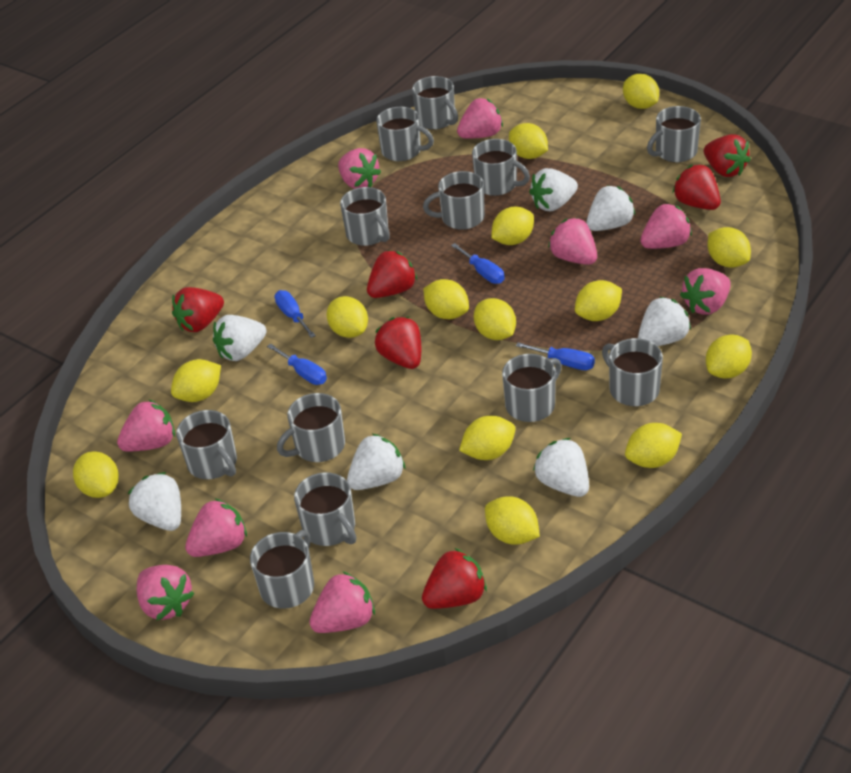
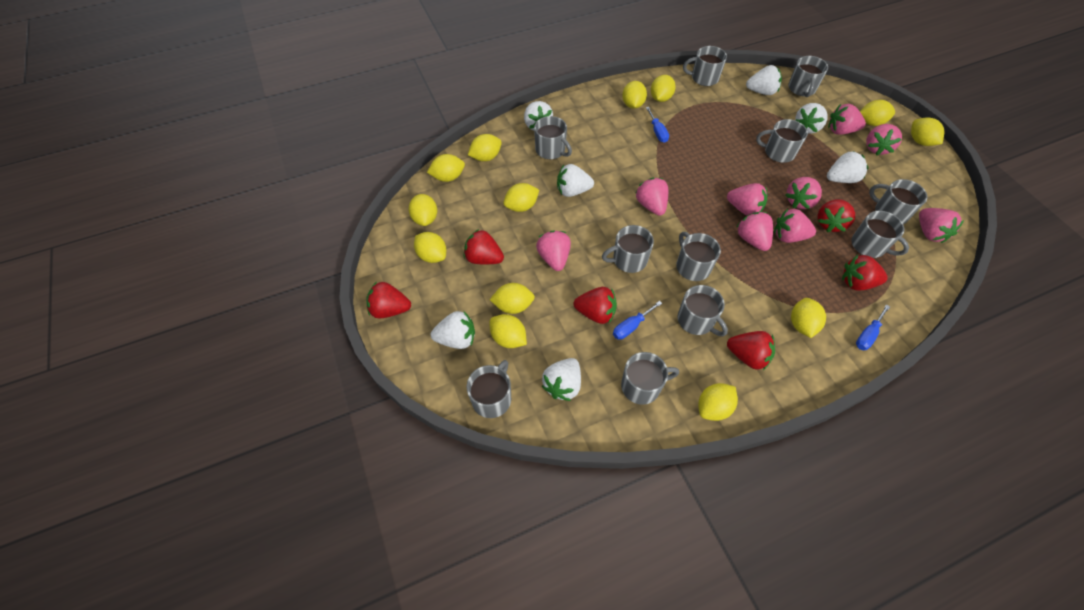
blue screwdriver: 4 -> 3
grey mug: 12 -> 11
yellow lemon: 14 -> 13

